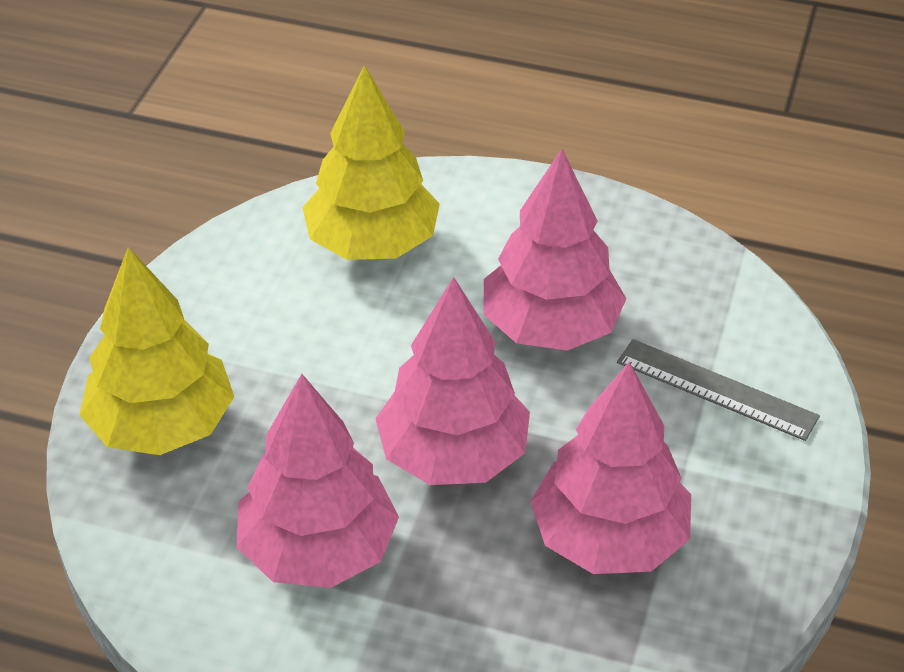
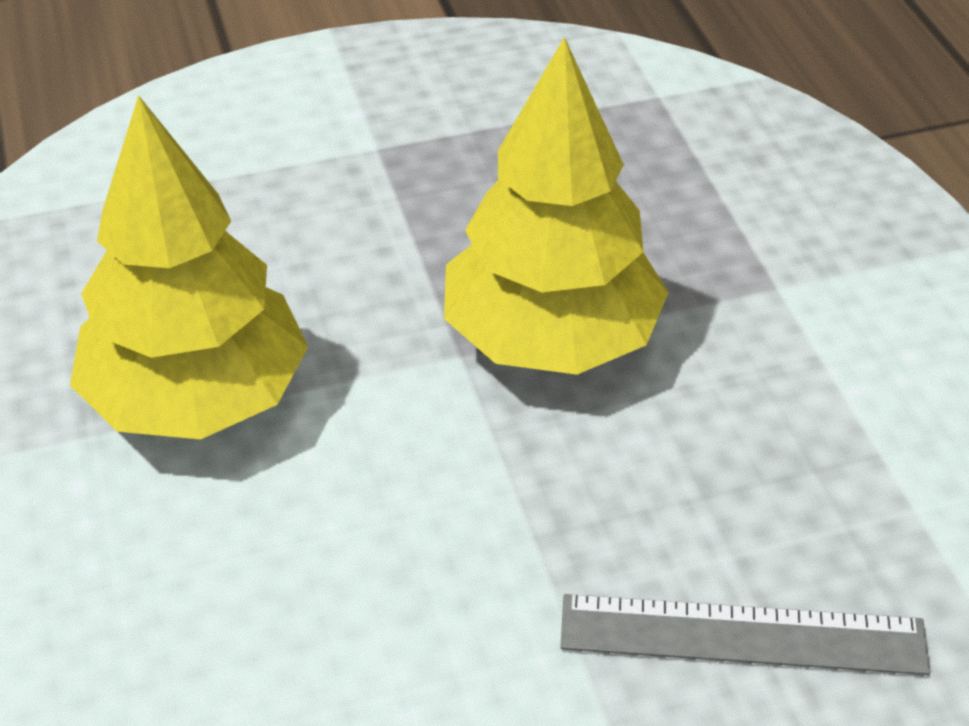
pink tree: 4 -> 0

